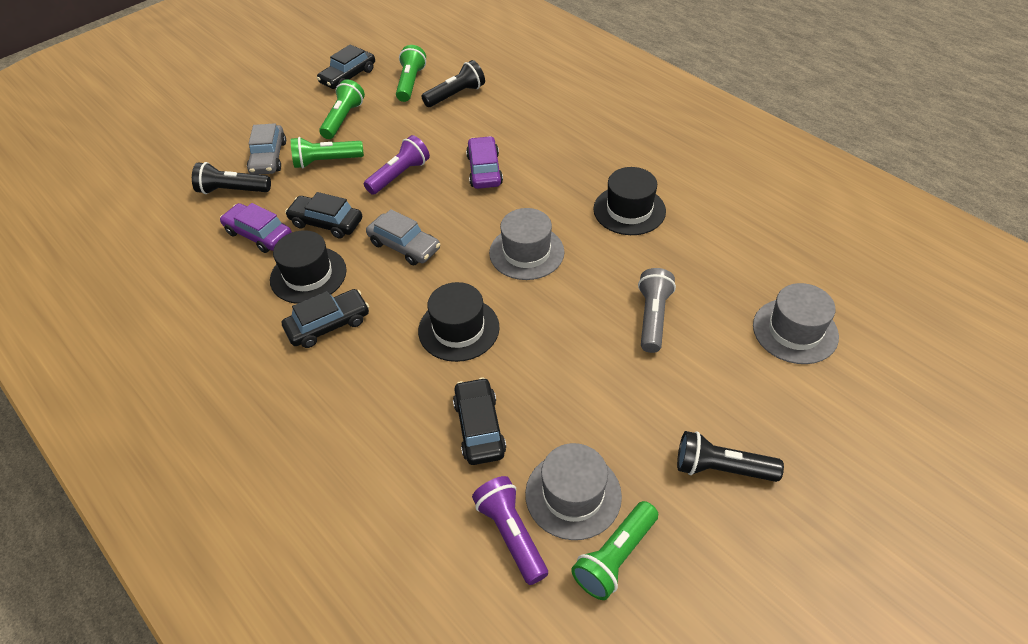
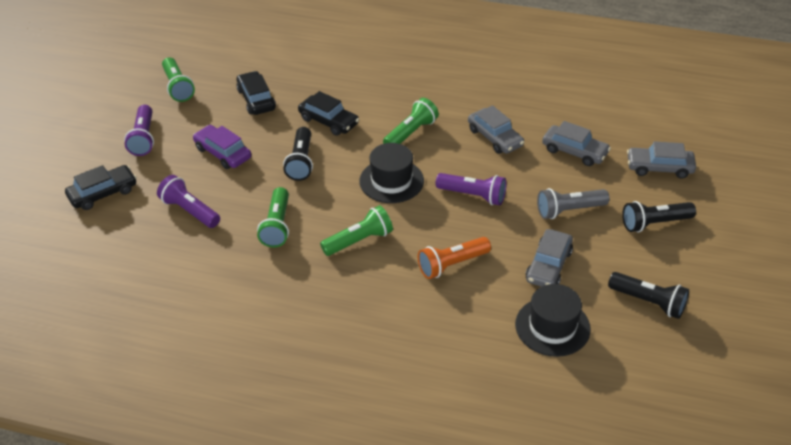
black car: 4 -> 3
black hat: 3 -> 2
grey car: 2 -> 4
grey hat: 3 -> 0
orange flashlight: 0 -> 1
purple car: 2 -> 1
purple flashlight: 2 -> 3

